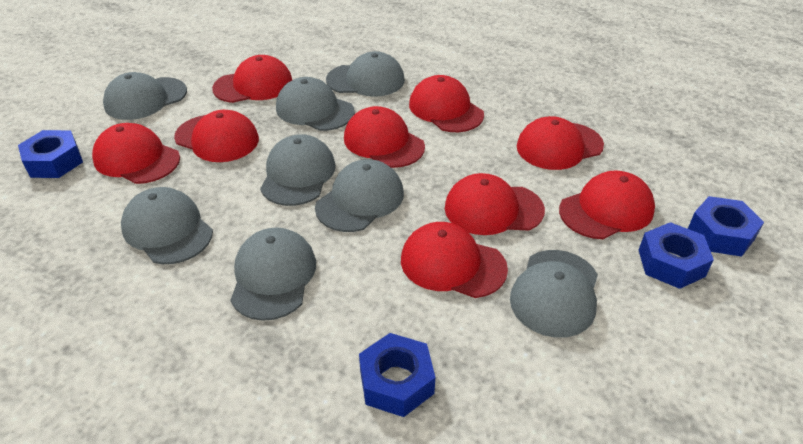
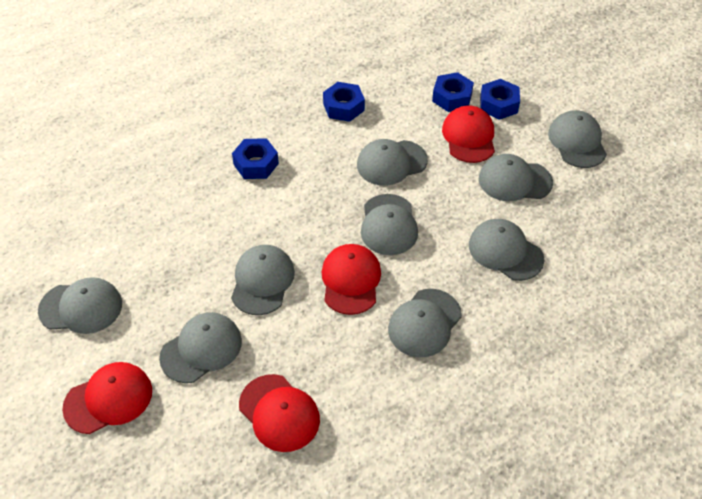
grey cap: 8 -> 9
red cap: 9 -> 4

